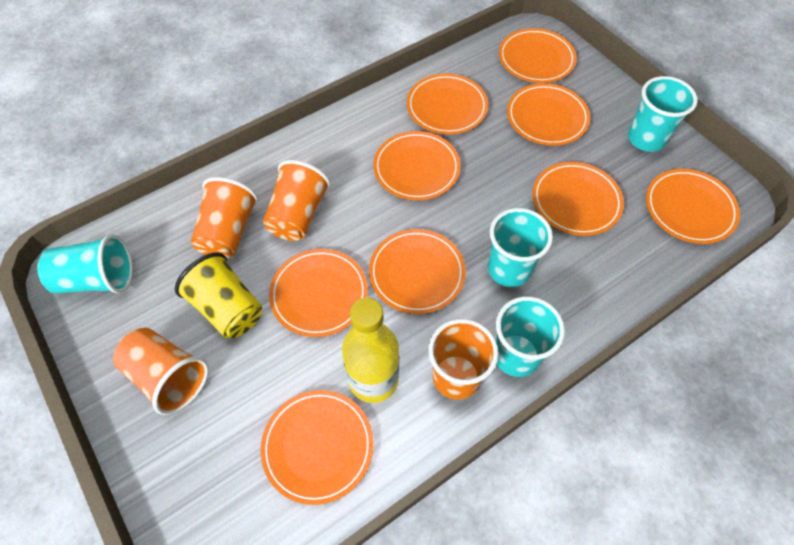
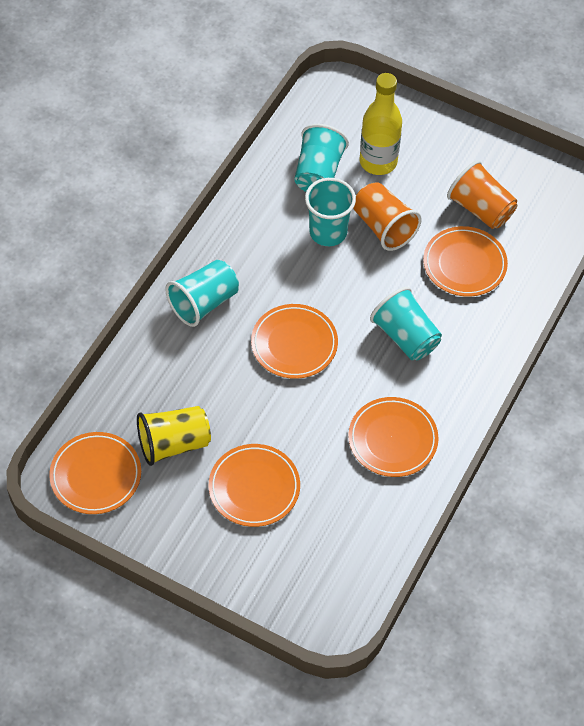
orange cup: 4 -> 2
orange plate: 9 -> 5

